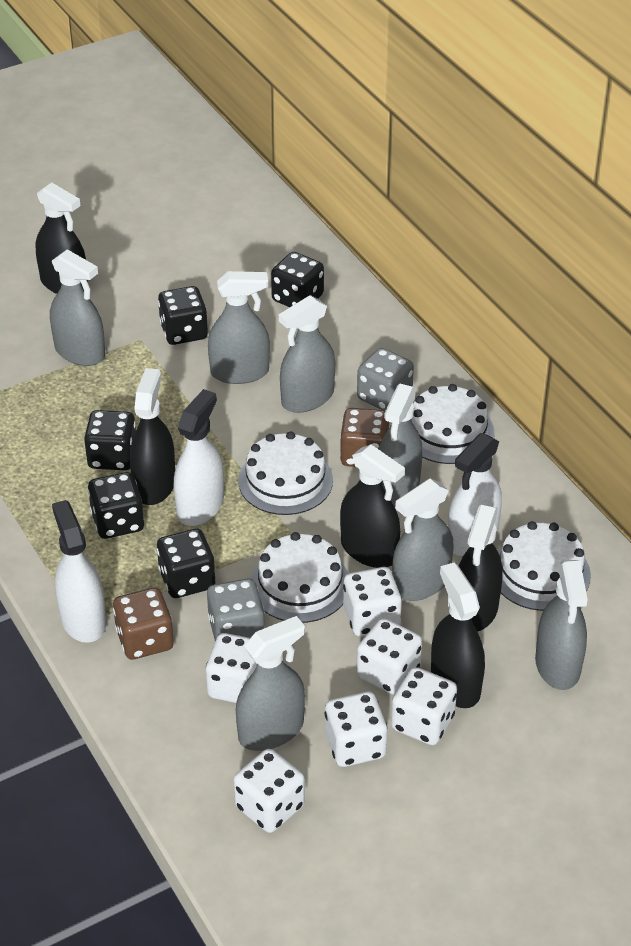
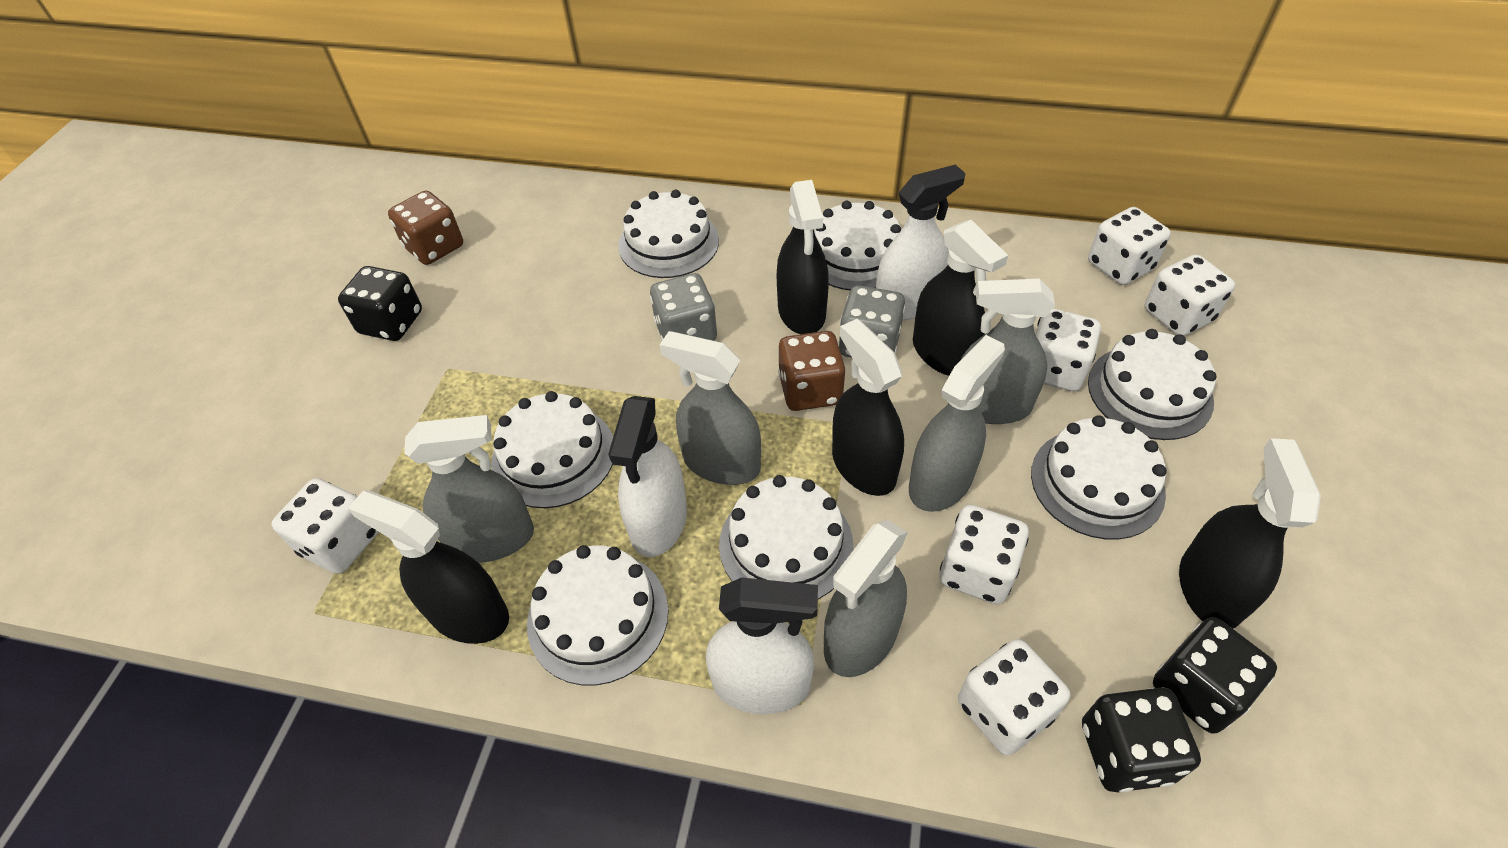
black dice: 5 -> 3
grey spray bottle: 7 -> 5
white cake: 4 -> 7

